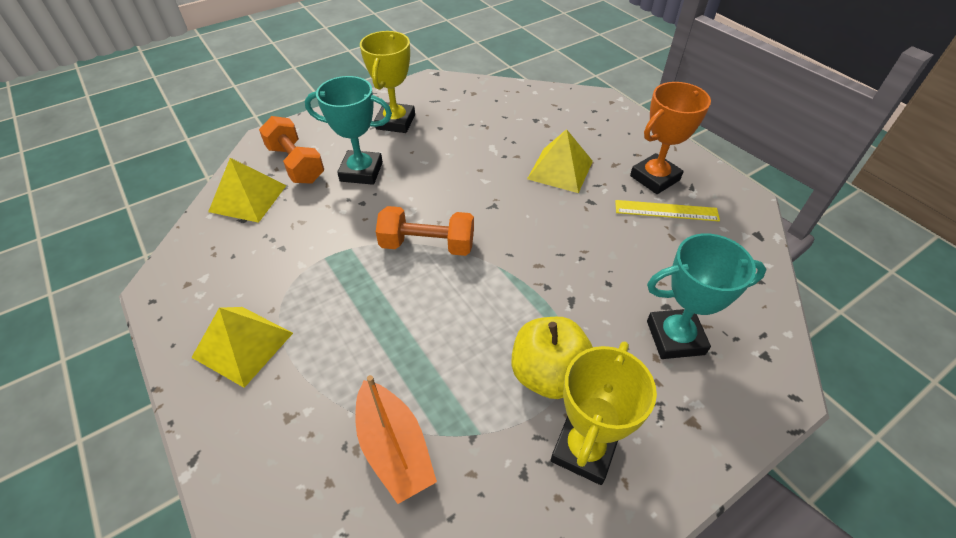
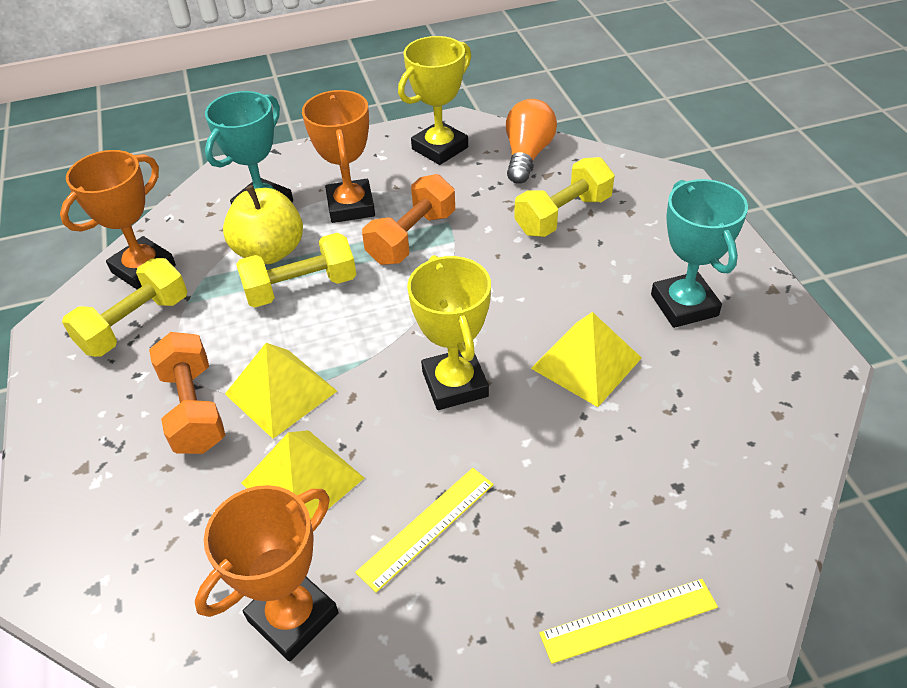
orange boat: 1 -> 0
orange light bulb: 0 -> 1
orange trophy: 1 -> 3
yellow dumbbell: 0 -> 3
yellow ruler: 1 -> 2

